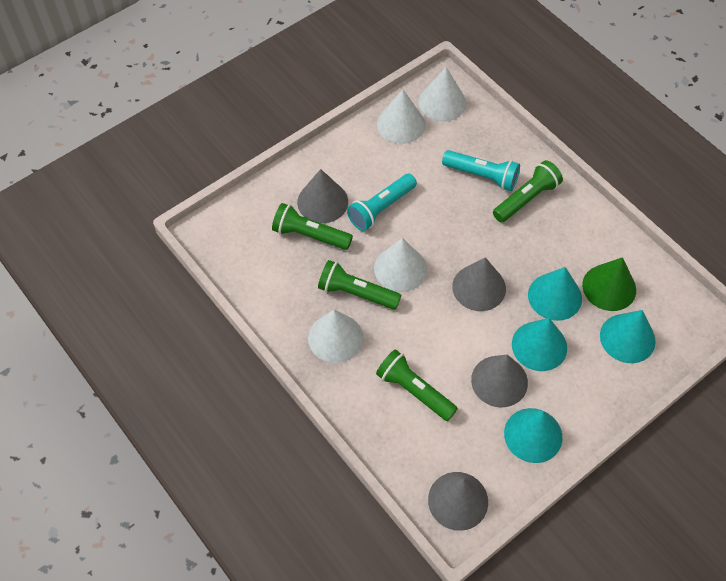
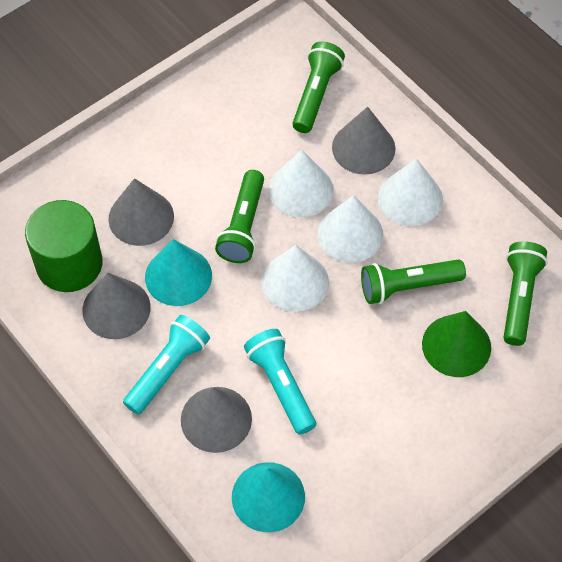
green cylinder: 0 -> 1
turquoise cone: 4 -> 2

